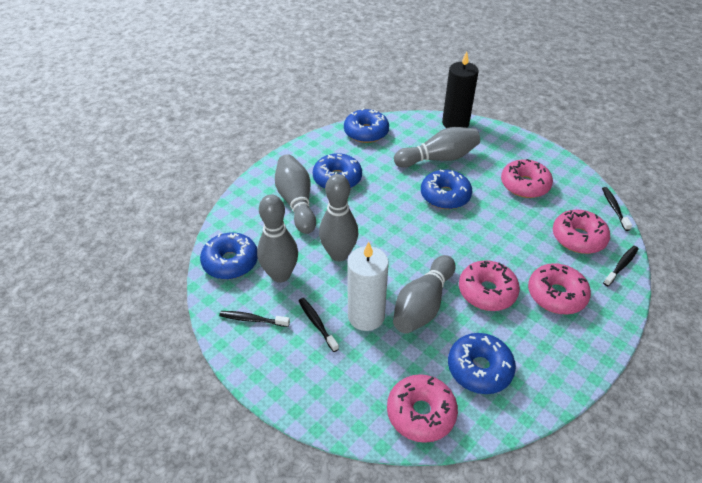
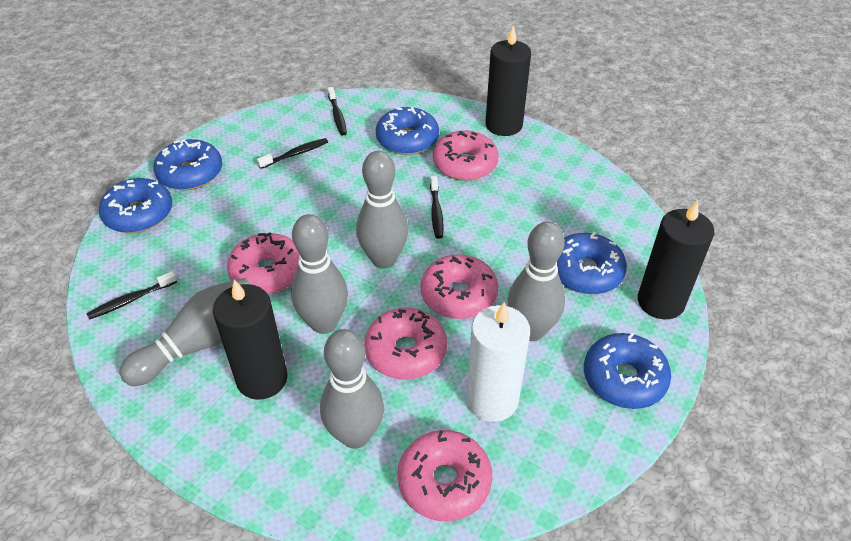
black candle: 1 -> 3

